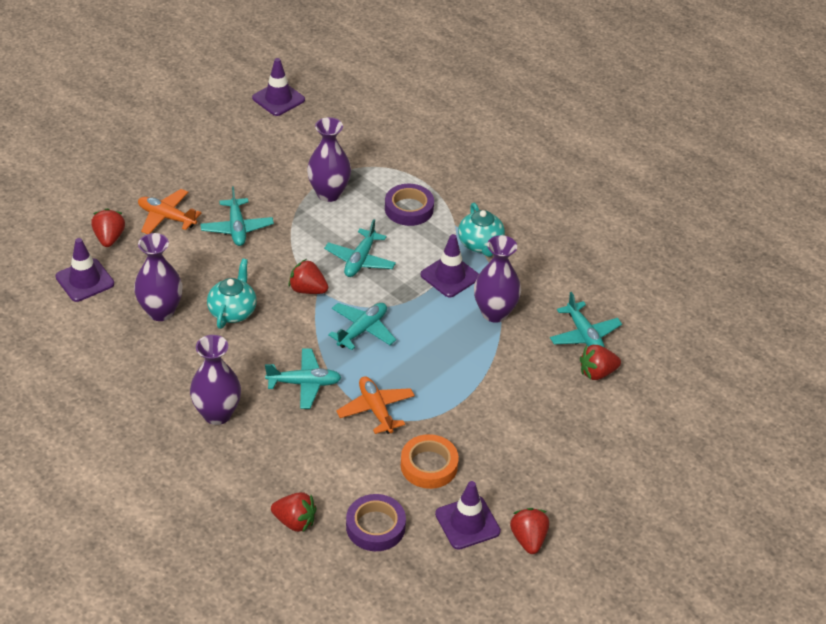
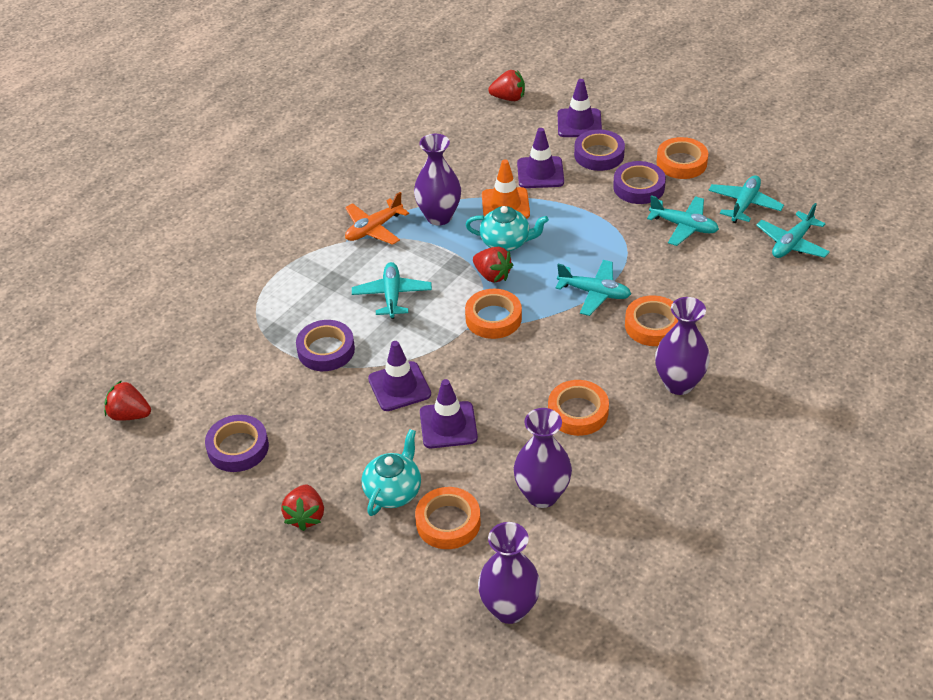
orange plane: 2 -> 1
orange tape: 1 -> 5
orange traffic cone: 0 -> 1
purple tape: 2 -> 4
red strawberry: 5 -> 4

